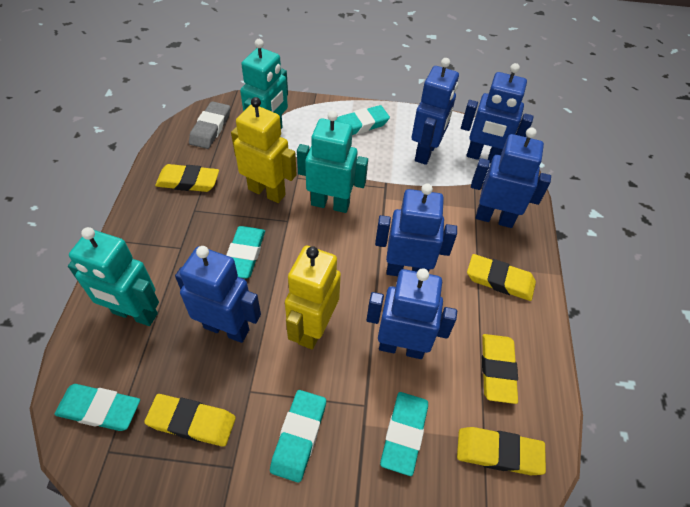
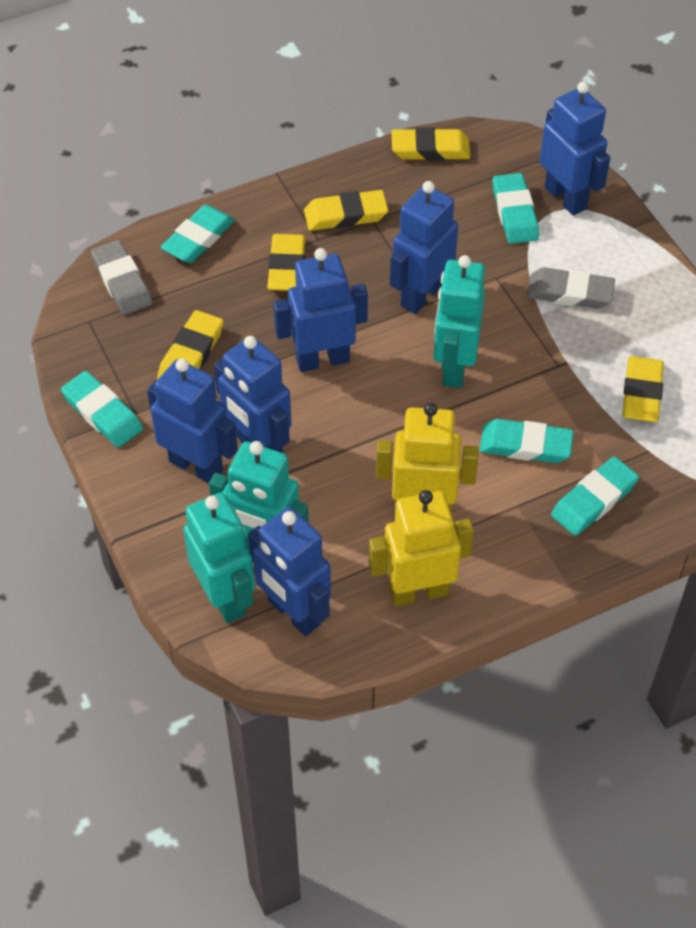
grey eraser: 1 -> 2

